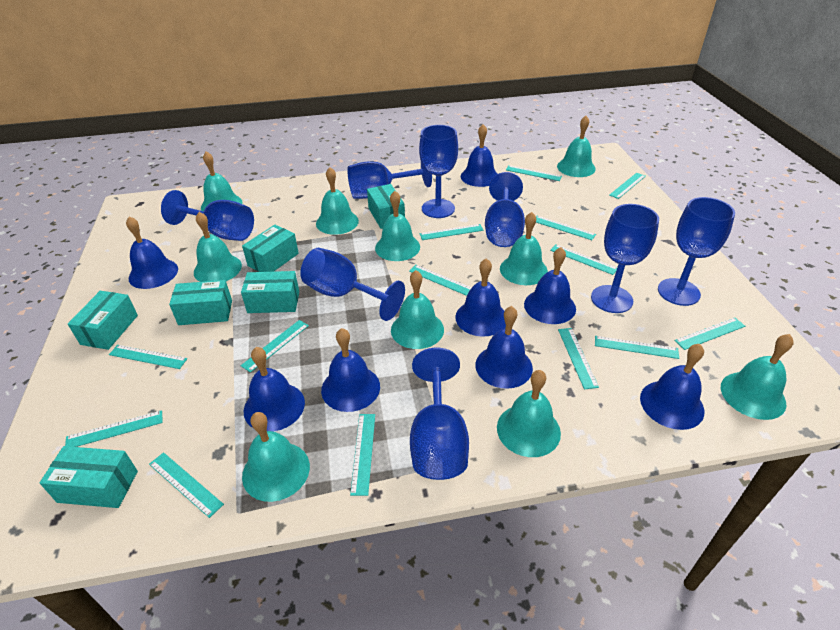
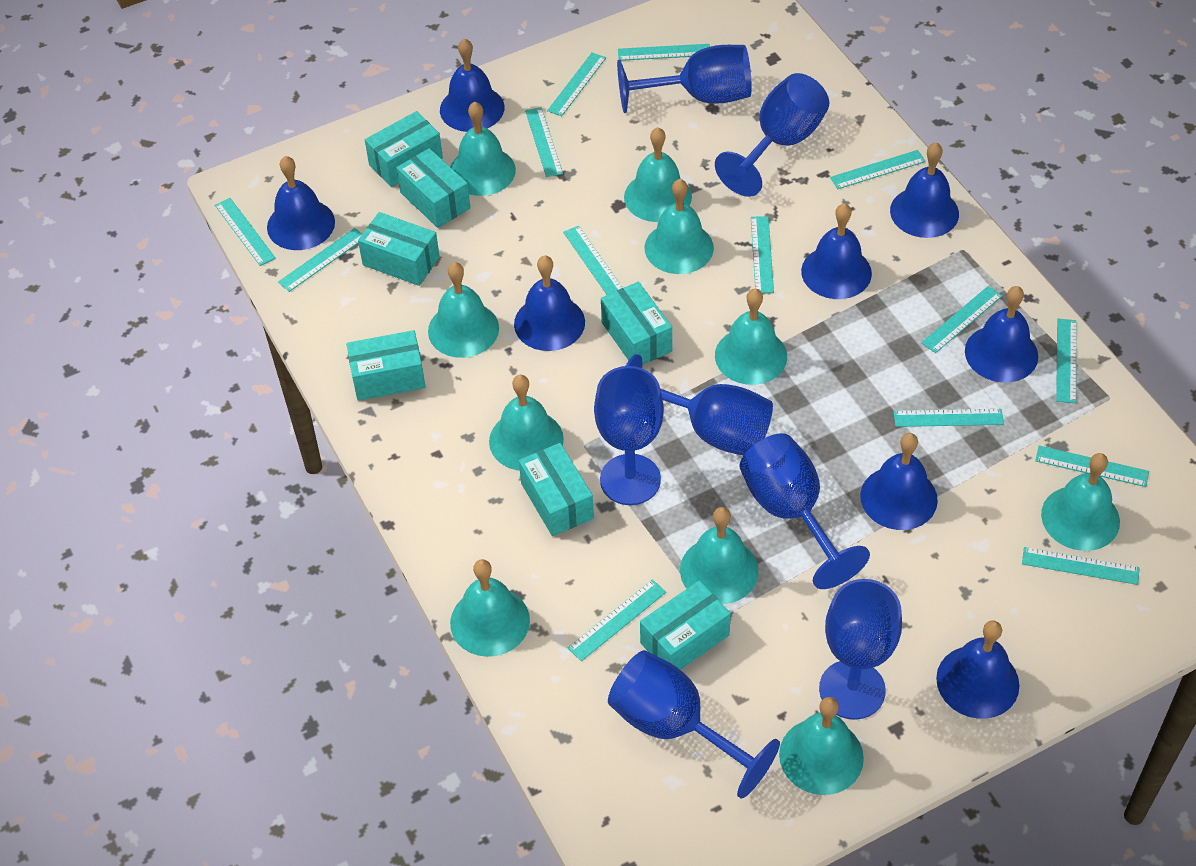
blue goblet: 8 -> 7
turquoise box: 6 -> 7

